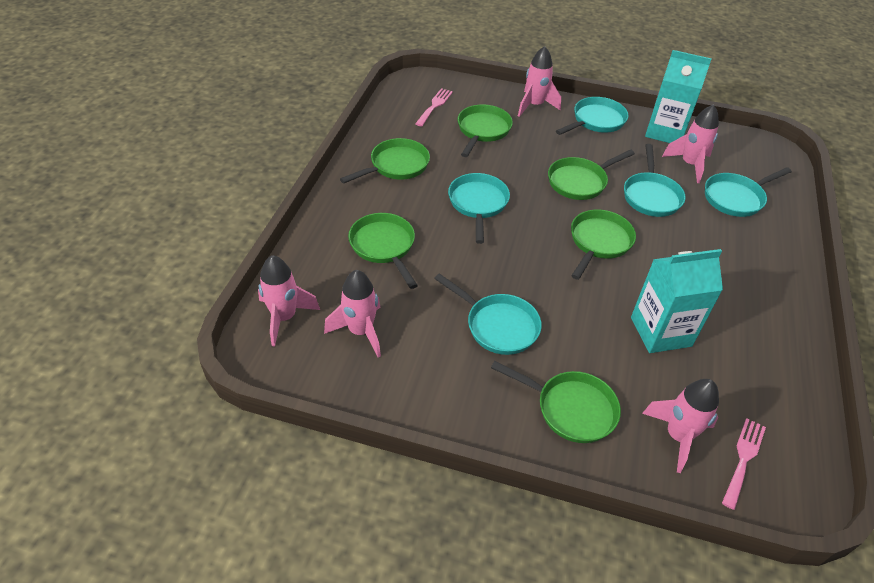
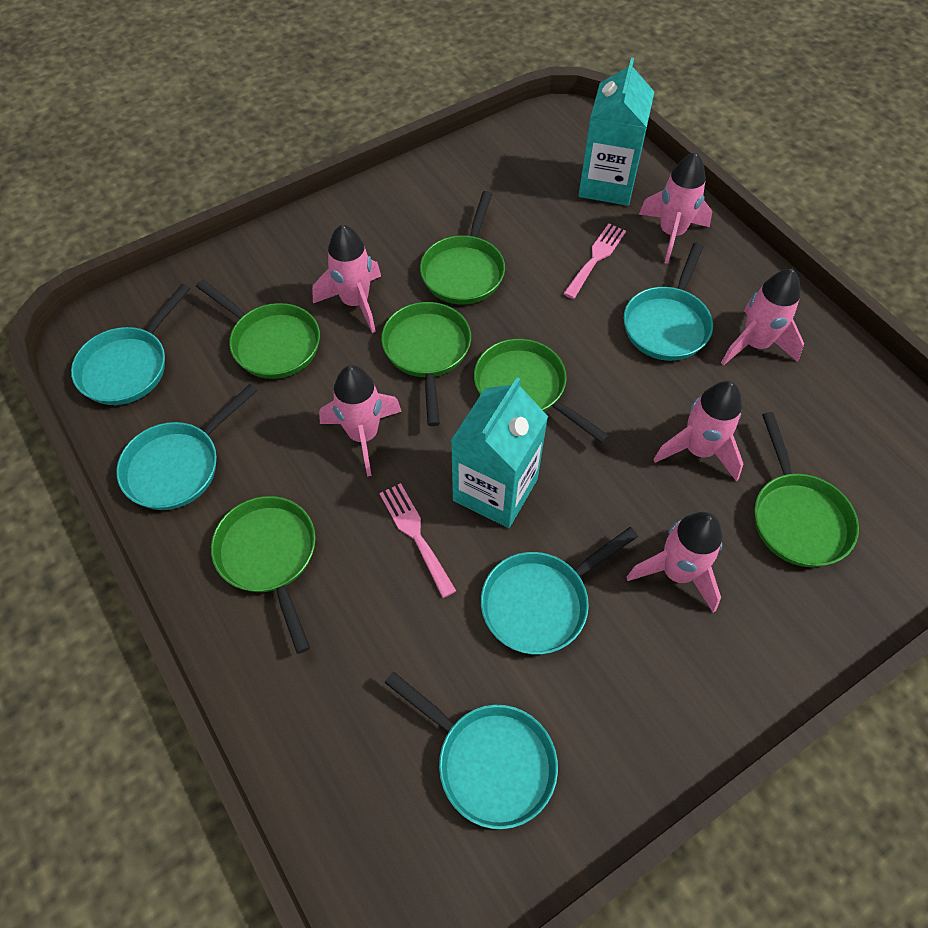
pink rocket: 5 -> 6

